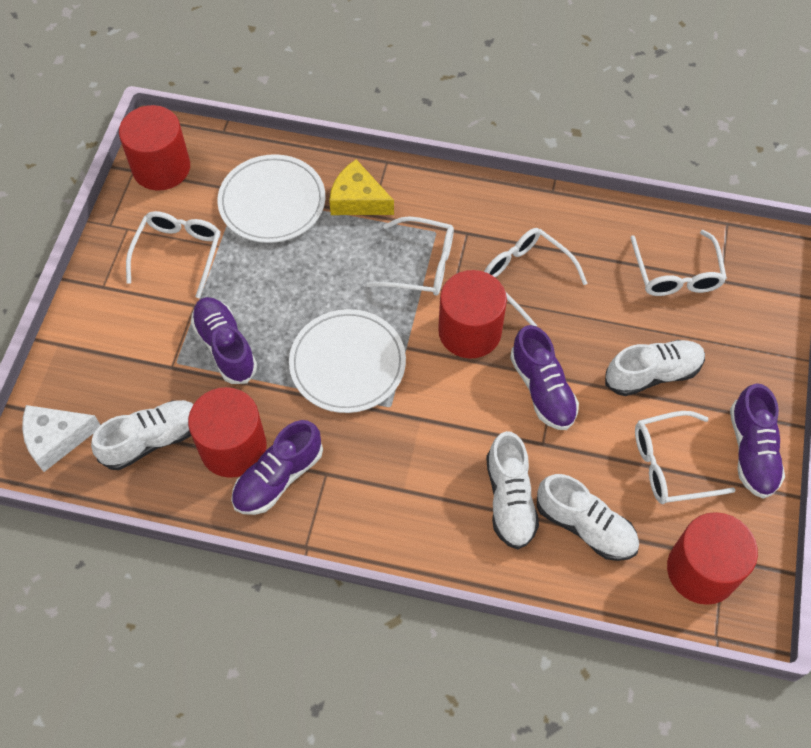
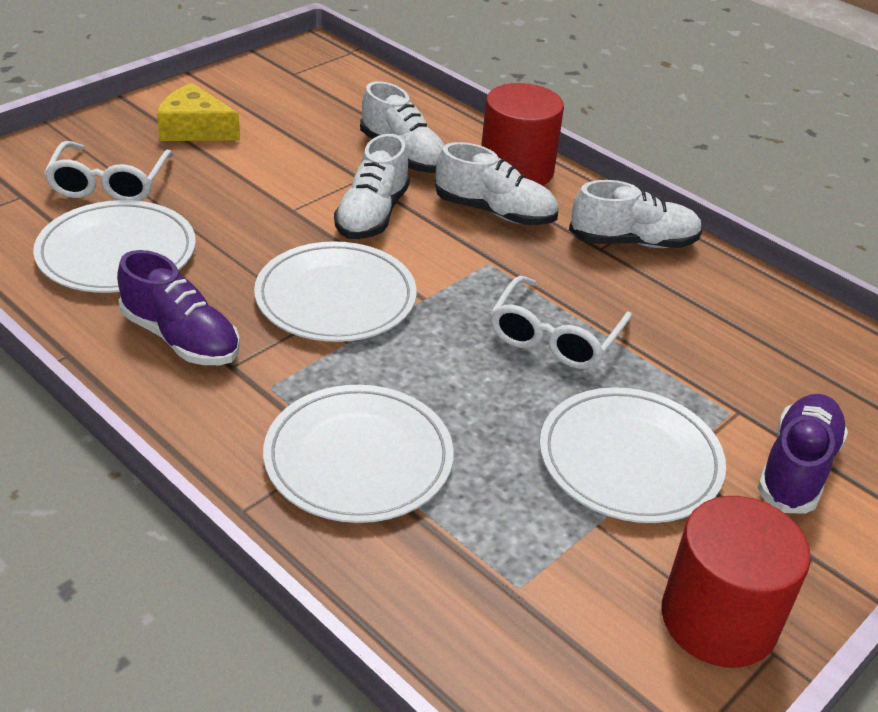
purple shoe: 4 -> 2
red cylinder: 4 -> 2
white cheese: 1 -> 0
white glasses: 5 -> 2
white plate: 2 -> 4

